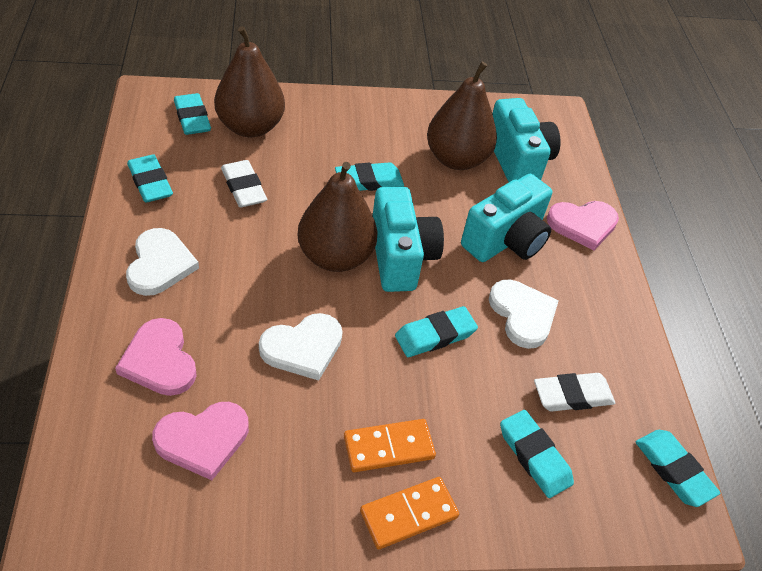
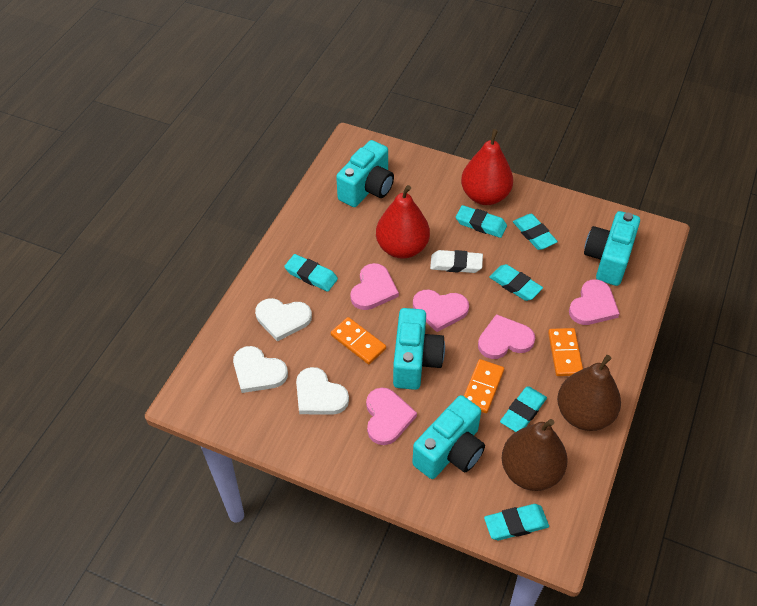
brown pear: 3 -> 2
orange domino: 2 -> 3
pink heart: 3 -> 5
red pear: 0 -> 2
turquoise camera: 3 -> 4
white eraser: 2 -> 1

